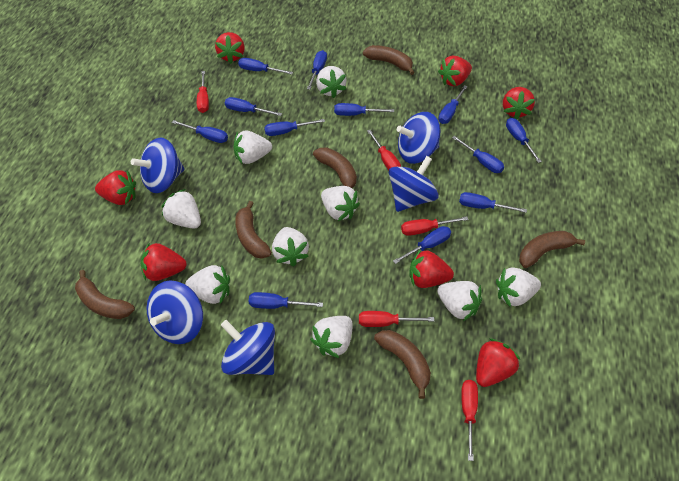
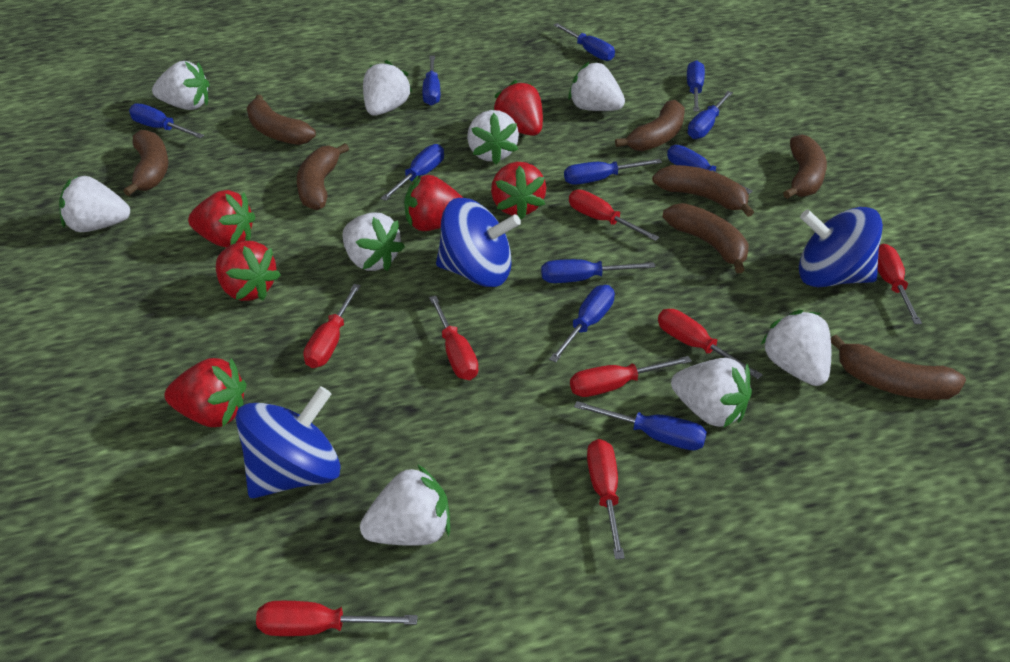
blue screwdriver: 12 -> 11
blue spinning top: 5 -> 3
brown banana: 6 -> 8
red screwdriver: 5 -> 8
red strawberry: 7 -> 6

